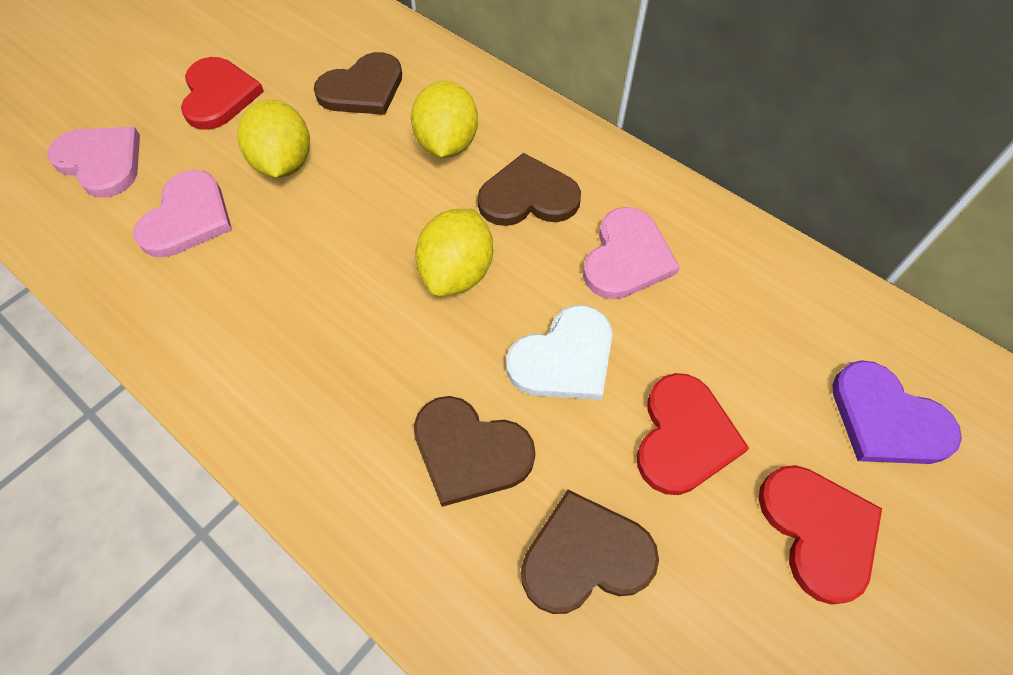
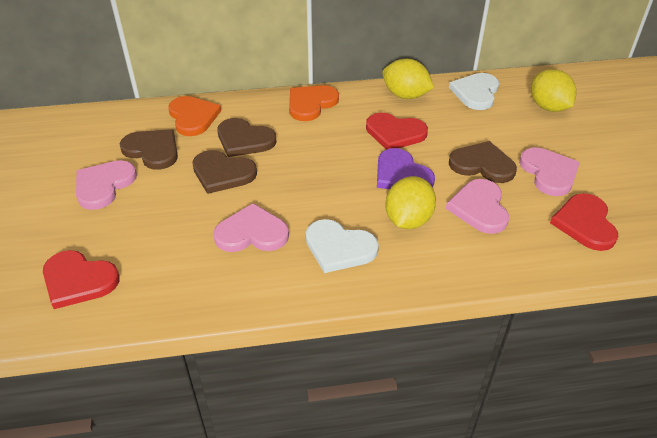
orange heart: 0 -> 2
pink heart: 3 -> 4
white heart: 1 -> 2

